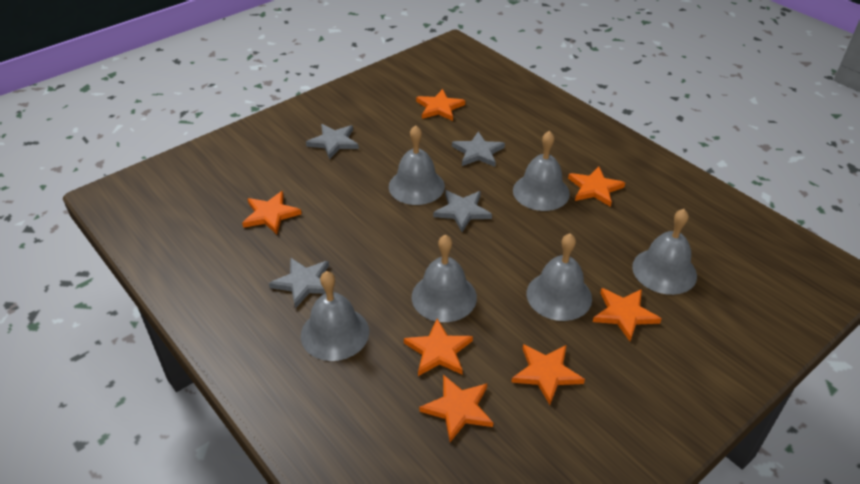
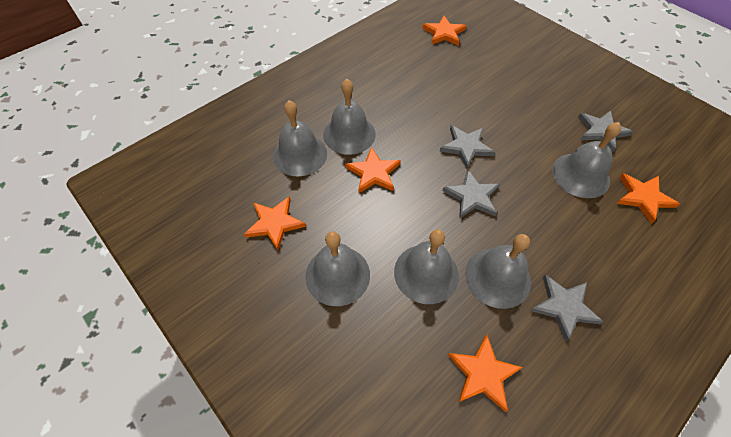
orange star: 7 -> 5

